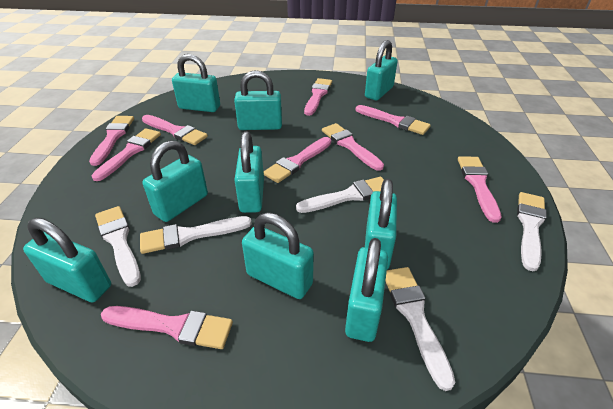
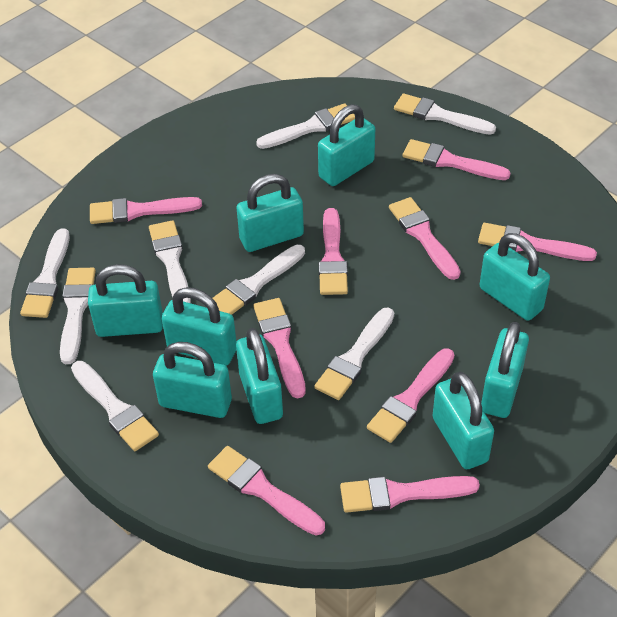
white brush: 5 -> 8

